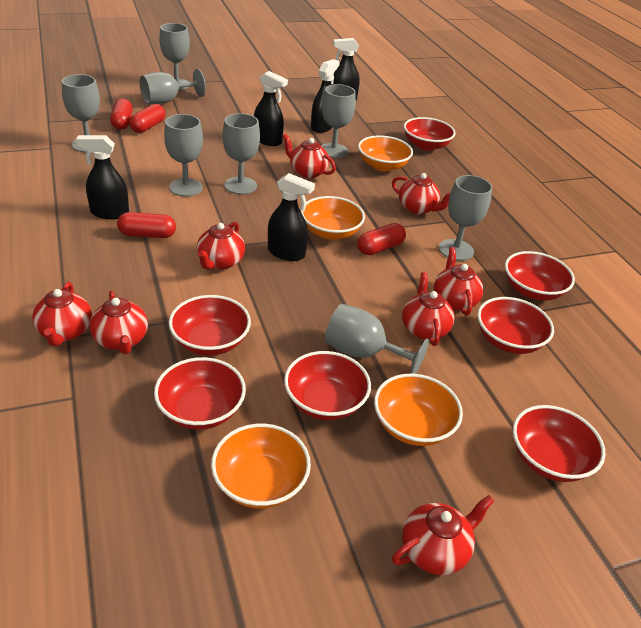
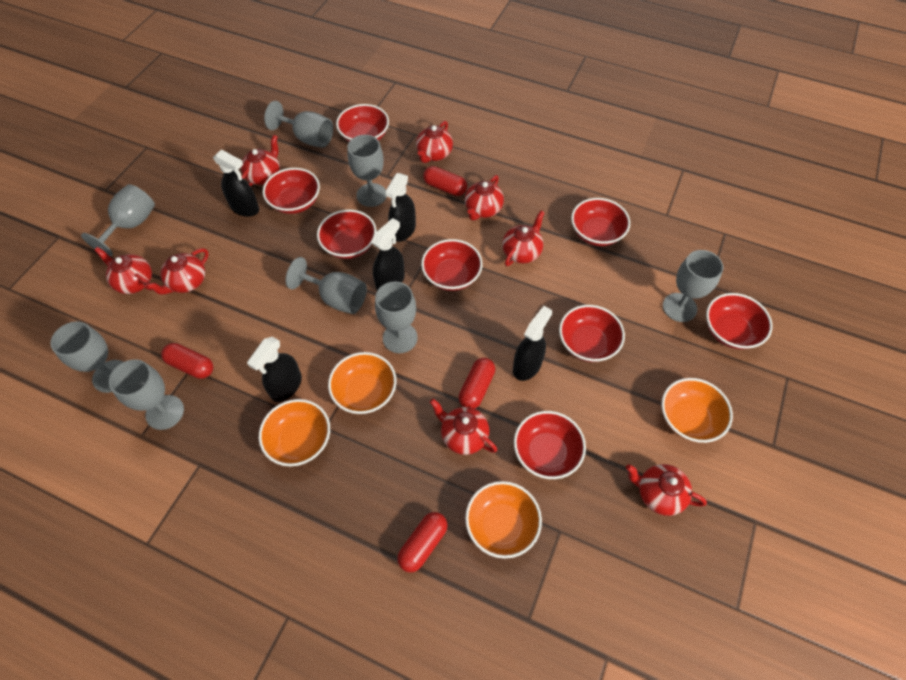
red bowl: 7 -> 8

